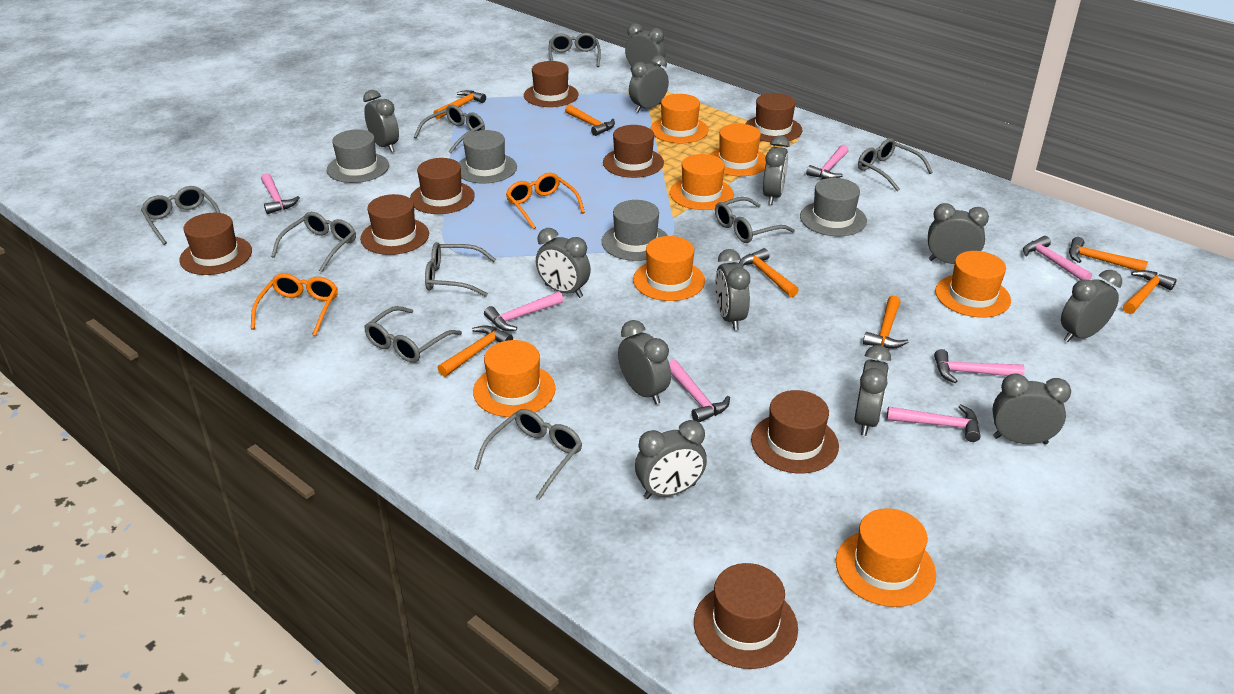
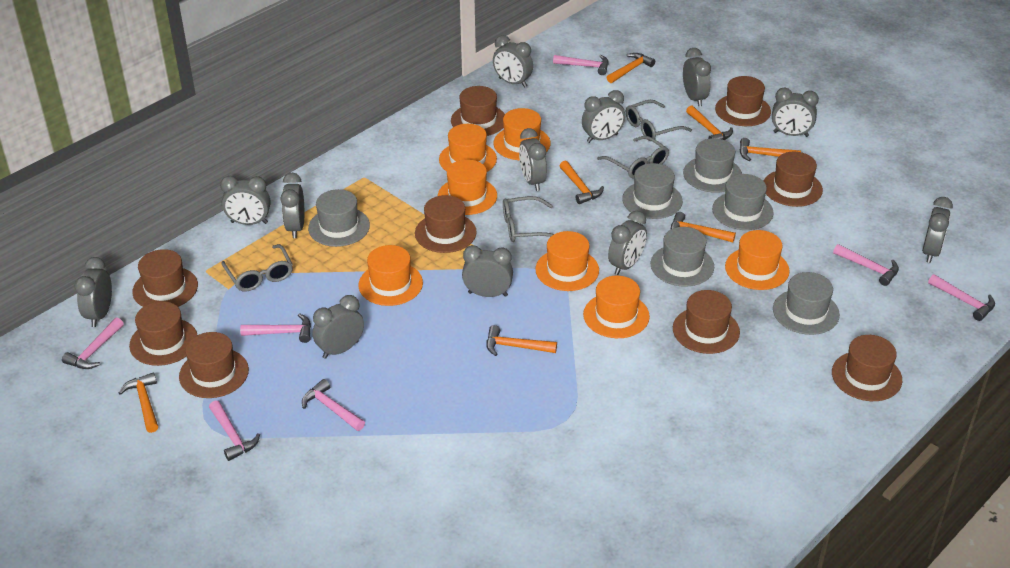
brown hat: 8 -> 9
grey glasses: 9 -> 4
grey hat: 4 -> 6
orange glasses: 2 -> 0

